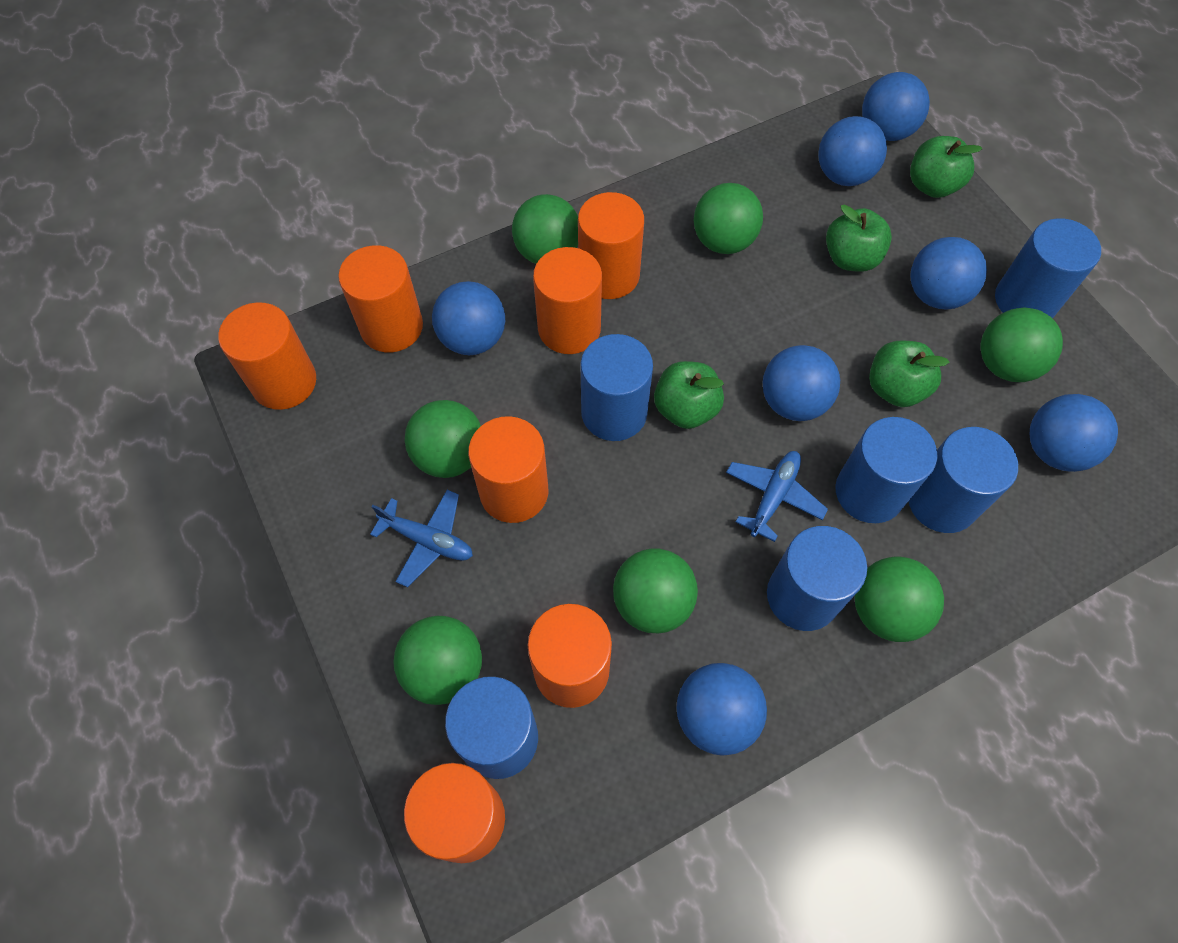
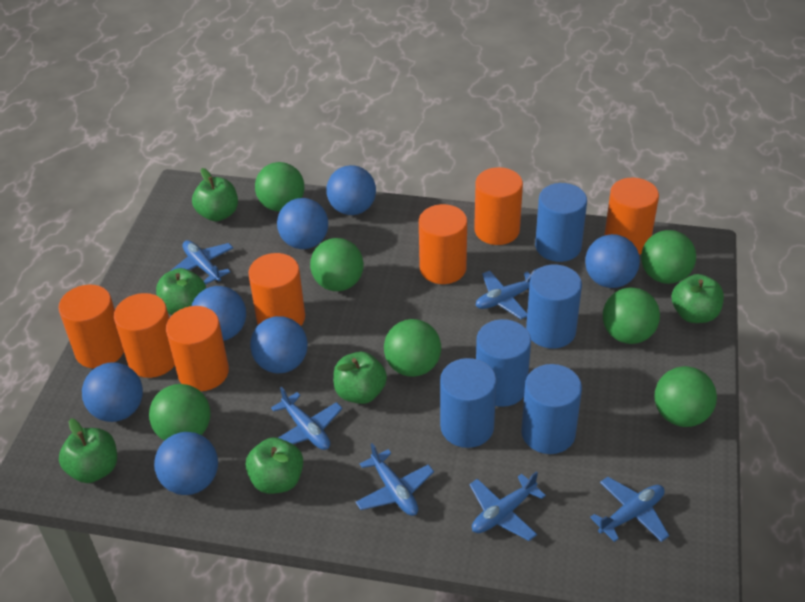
blue cylinder: 6 -> 5
blue plane: 2 -> 6
green apple: 4 -> 6

